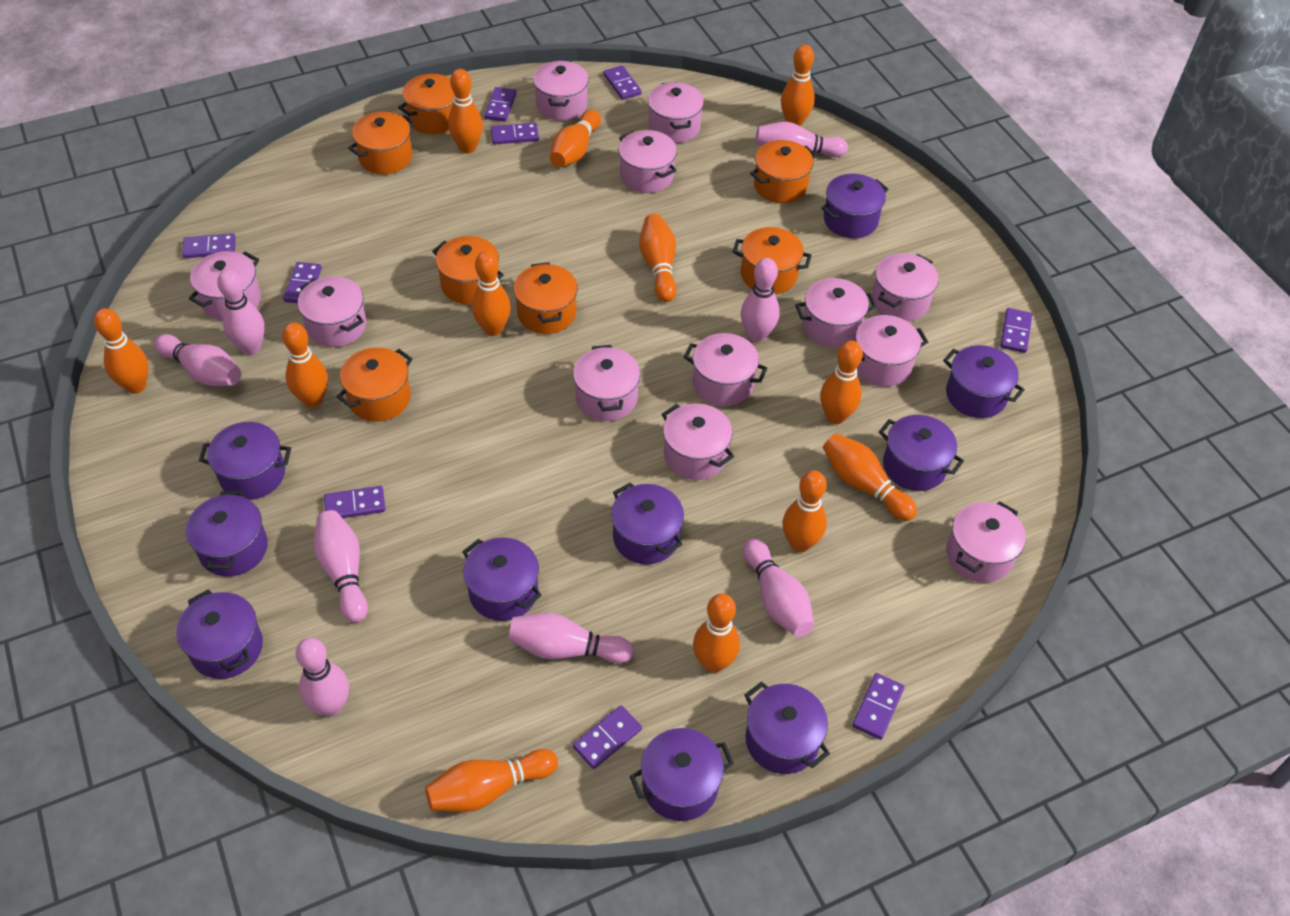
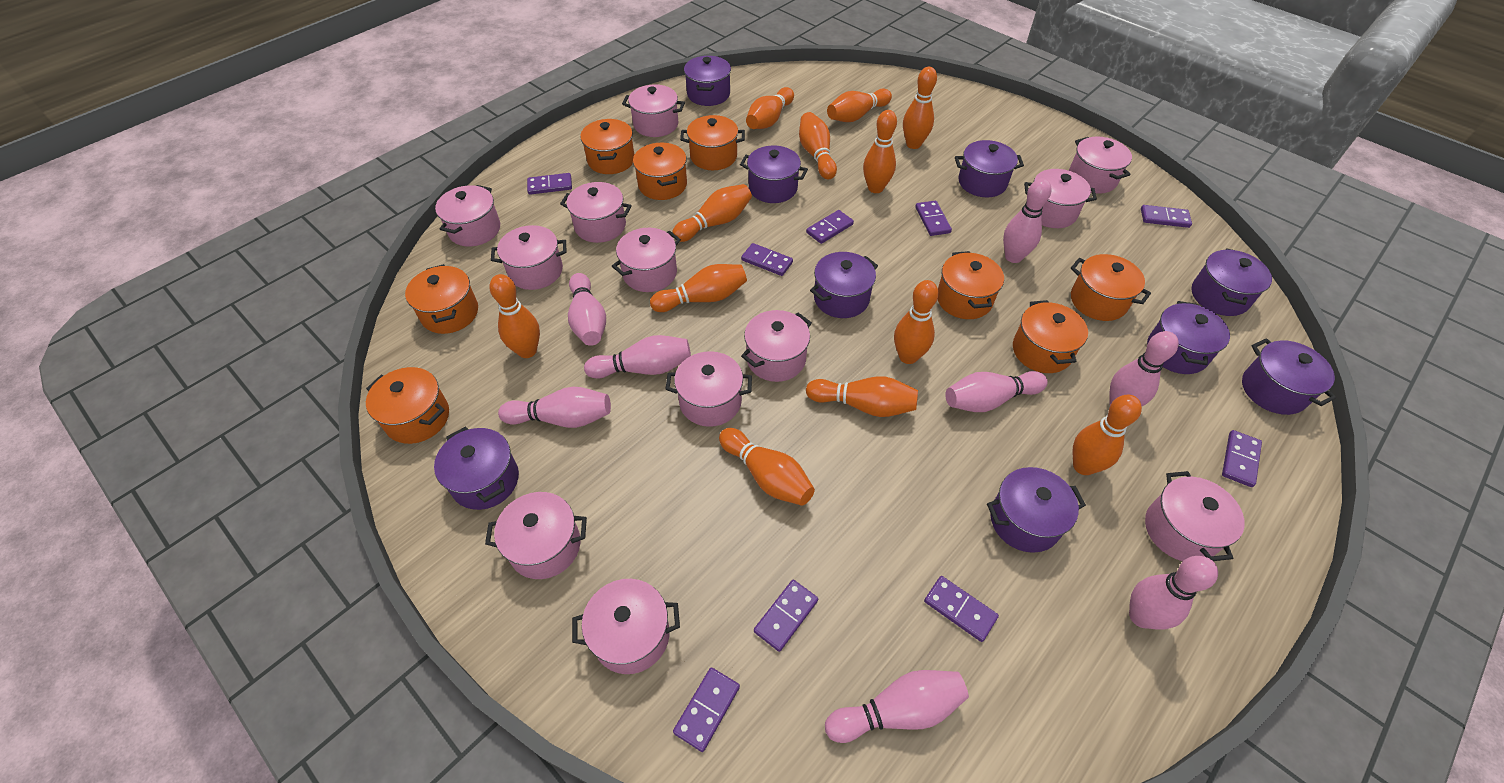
orange pot: 7 -> 8
purple pot: 10 -> 9

